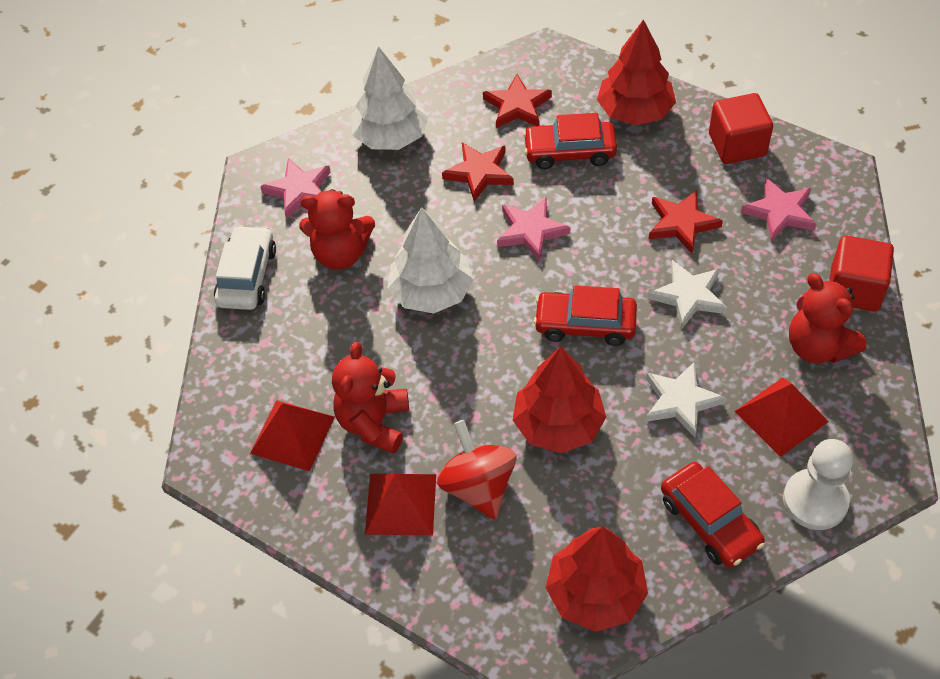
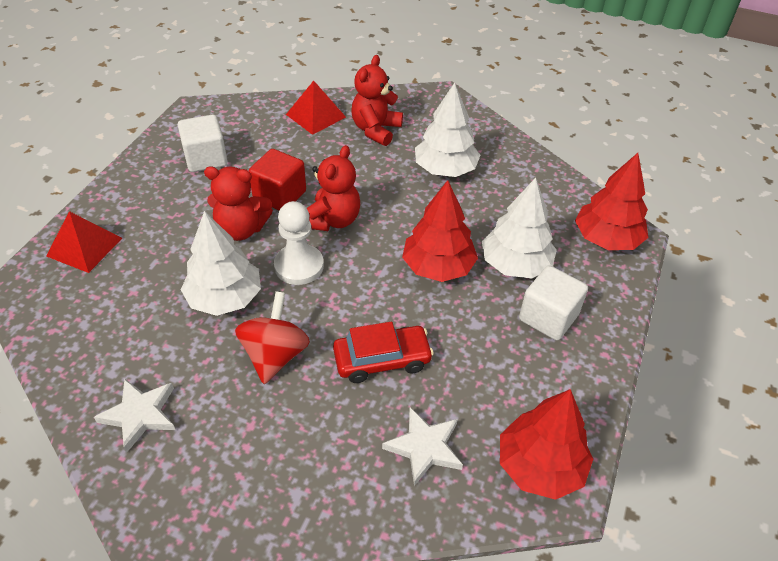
pink star: 3 -> 0
red car: 3 -> 1
red cube: 2 -> 1
red pyramid: 3 -> 2
red star: 3 -> 0
white car: 1 -> 0
white cube: 0 -> 2
white tree: 2 -> 3

